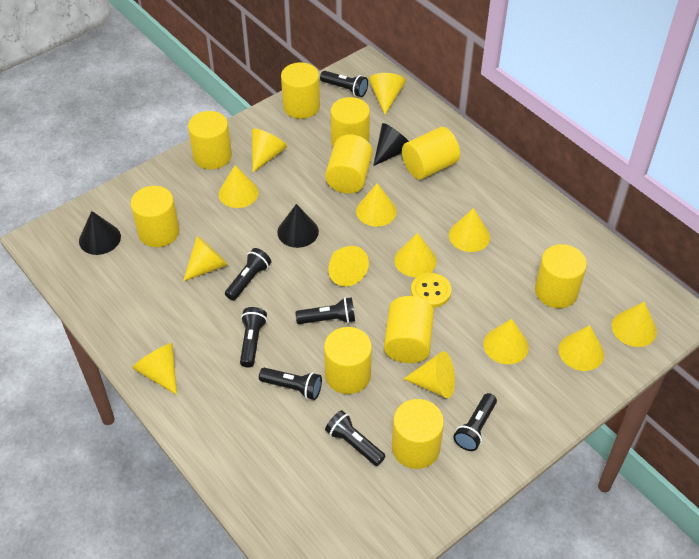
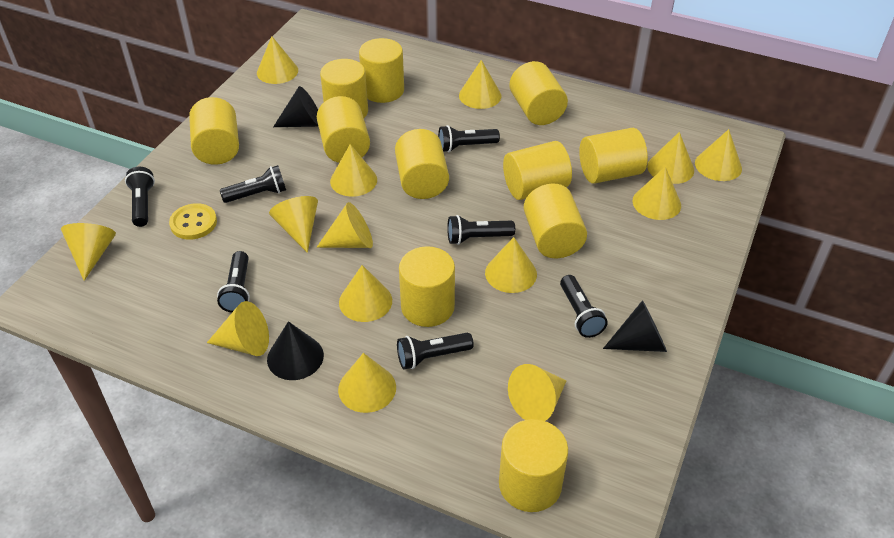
yellow cone: 13 -> 14
yellow cylinder: 10 -> 11

